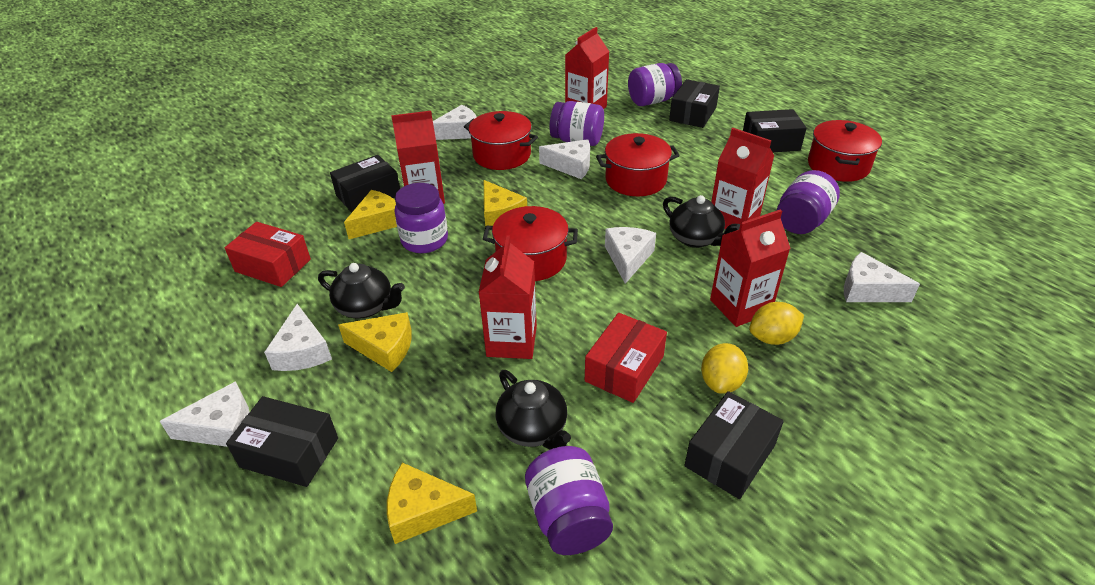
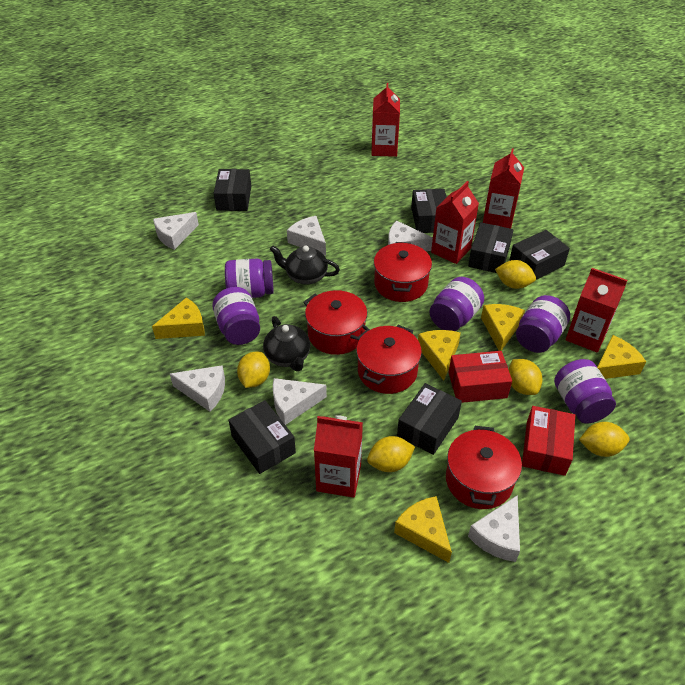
black box: 5 -> 6
black teapot: 3 -> 2
yellow cheese: 4 -> 5
yellow lemon: 2 -> 5

